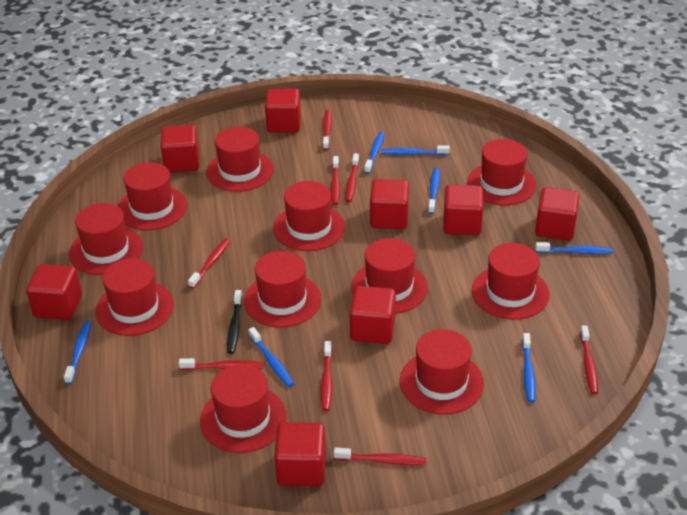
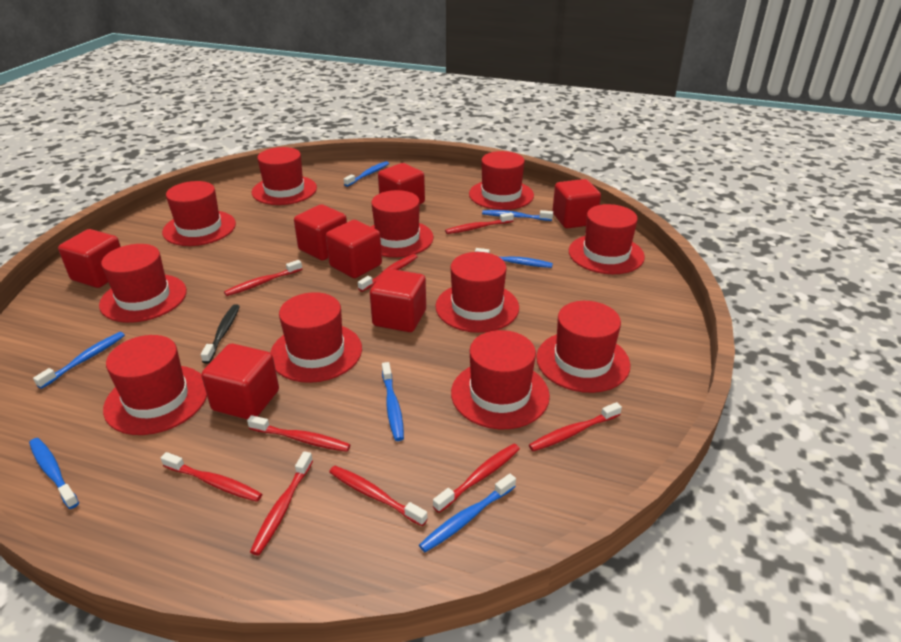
red cube: 8 -> 7
red toothbrush: 8 -> 9

